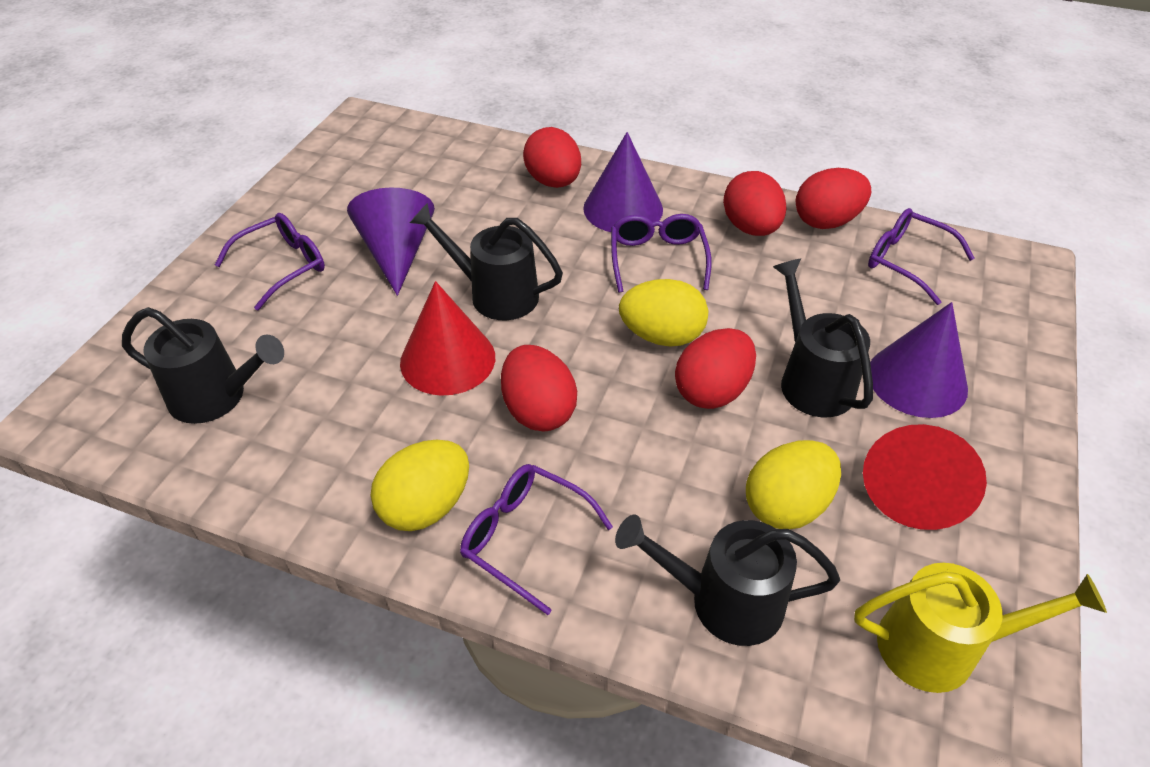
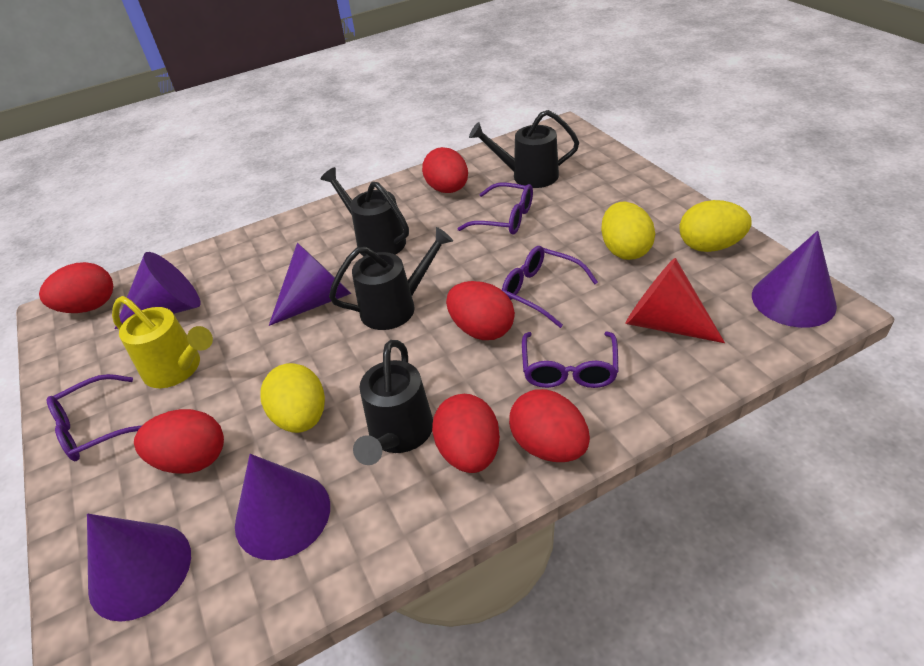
purple cone: 3 -> 5
red cone: 2 -> 1
red egg: 5 -> 6

